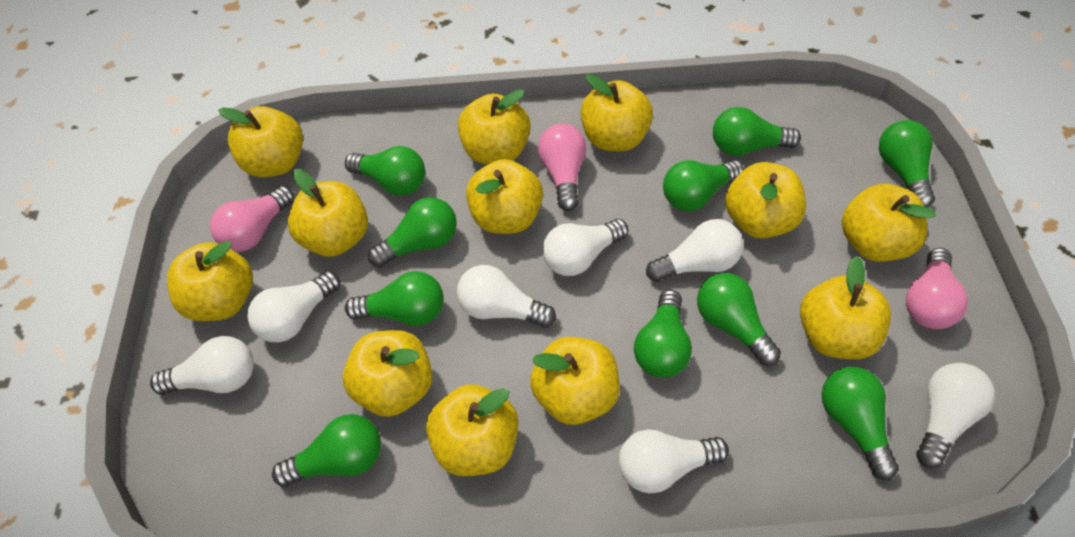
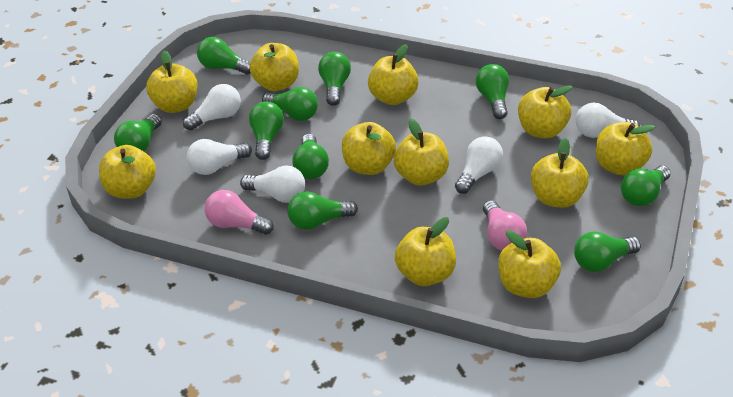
pink light bulb: 3 -> 2
white light bulb: 7 -> 5
yellow apple: 12 -> 11

